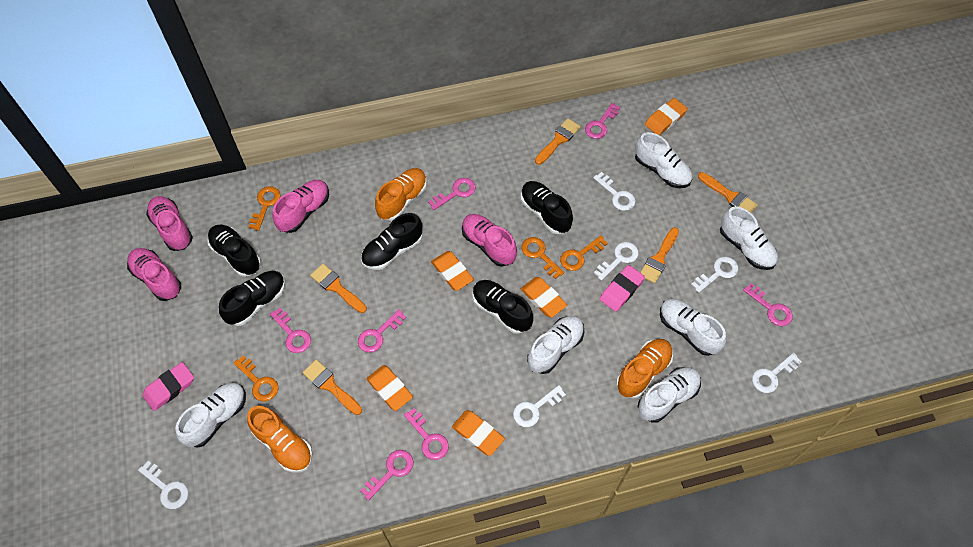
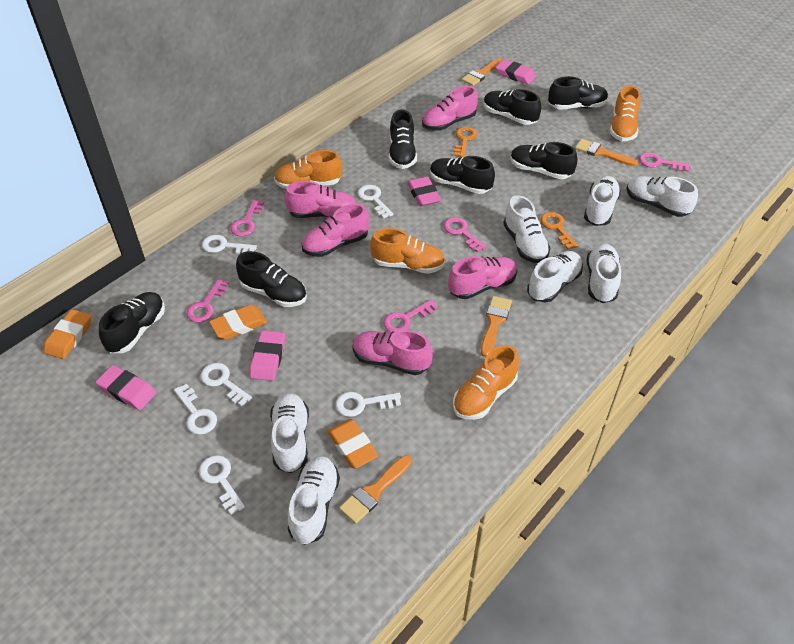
black shoe: 5 -> 7
orange brush: 5 -> 4
orange eraser: 5 -> 3
orange key: 4 -> 2
orange shoe: 3 -> 4
pink eraser: 2 -> 4
pink key: 7 -> 5
pink shoe: 4 -> 5
white shoe: 6 -> 7

